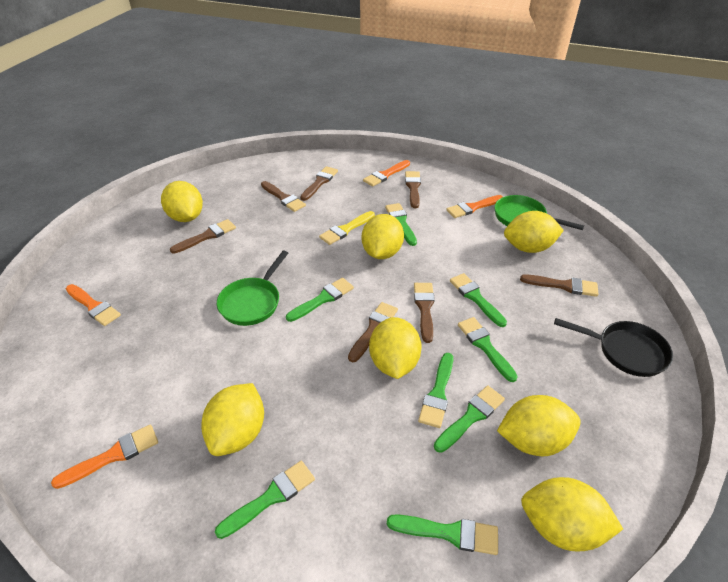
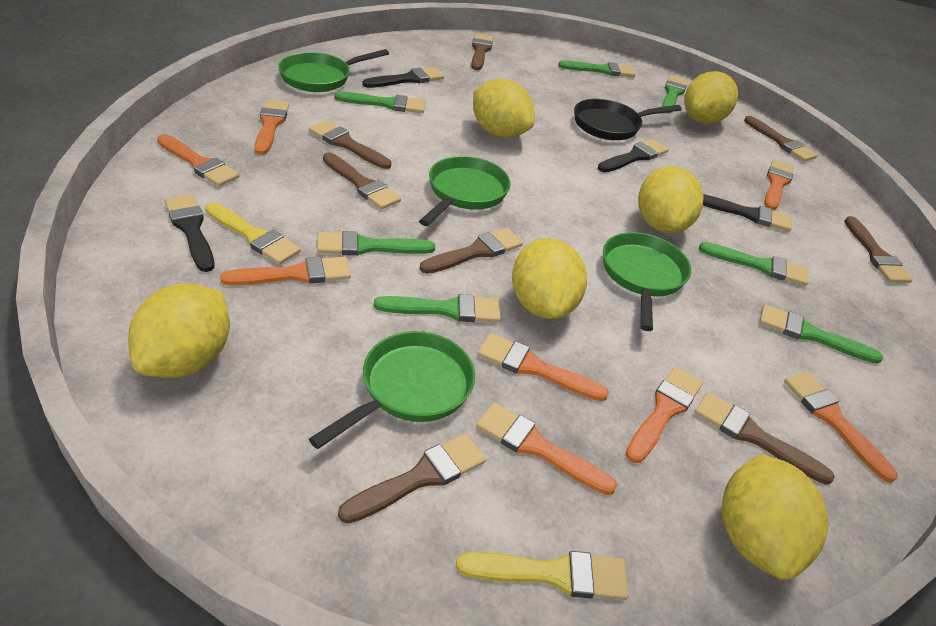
black brush: 0 -> 4
brown brush: 7 -> 8
green brush: 8 -> 7
green pan: 2 -> 4
orange brush: 4 -> 8
yellow brush: 1 -> 2
yellow lemon: 7 -> 6

